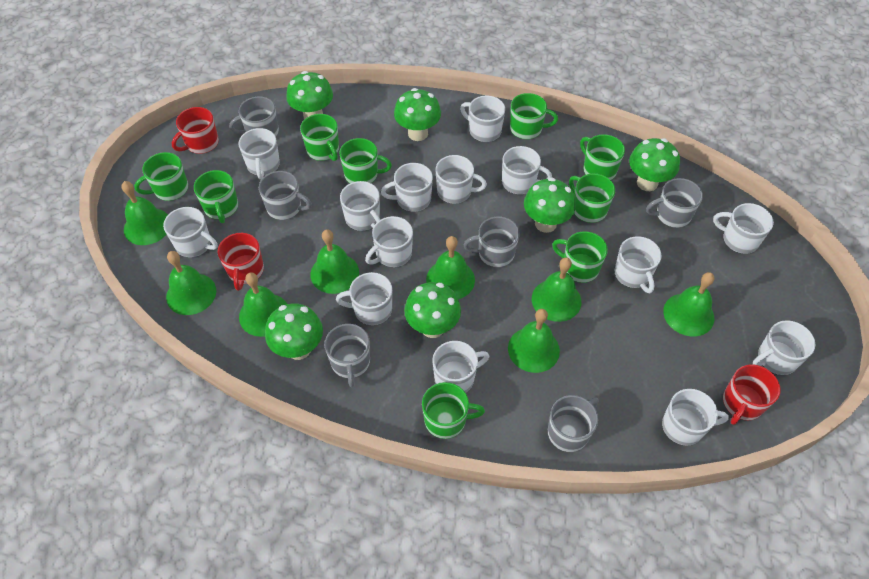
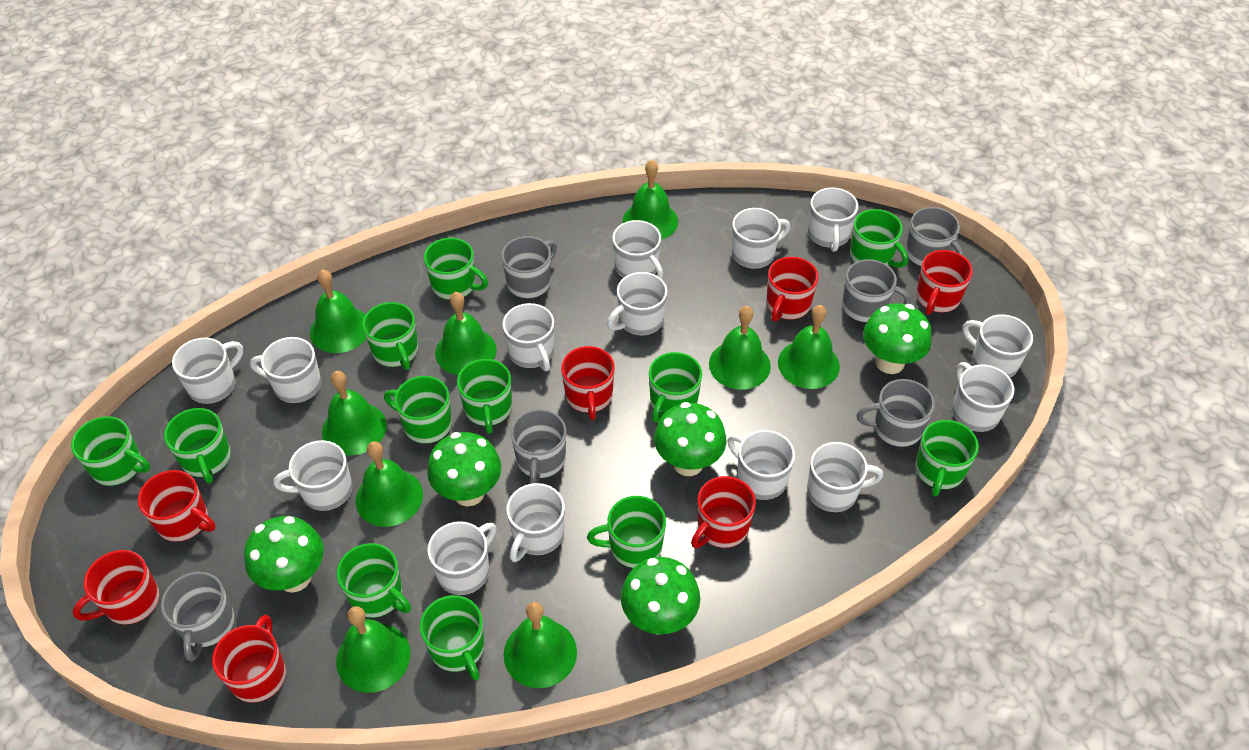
green bell: 8 -> 9
green mug: 9 -> 12
green mushroom: 6 -> 5
red mug: 3 -> 7

